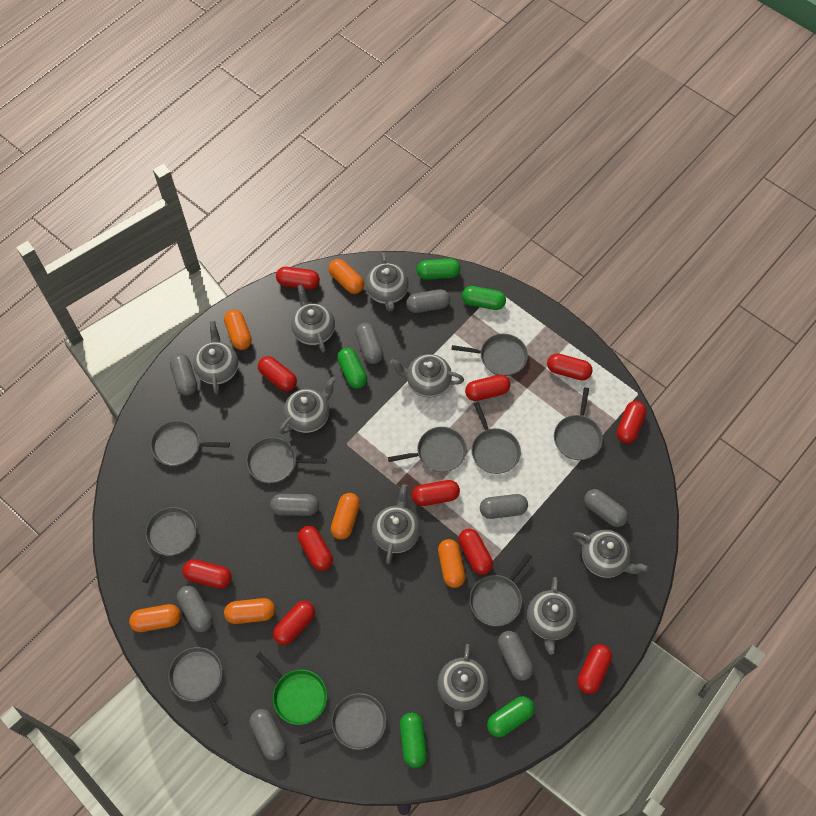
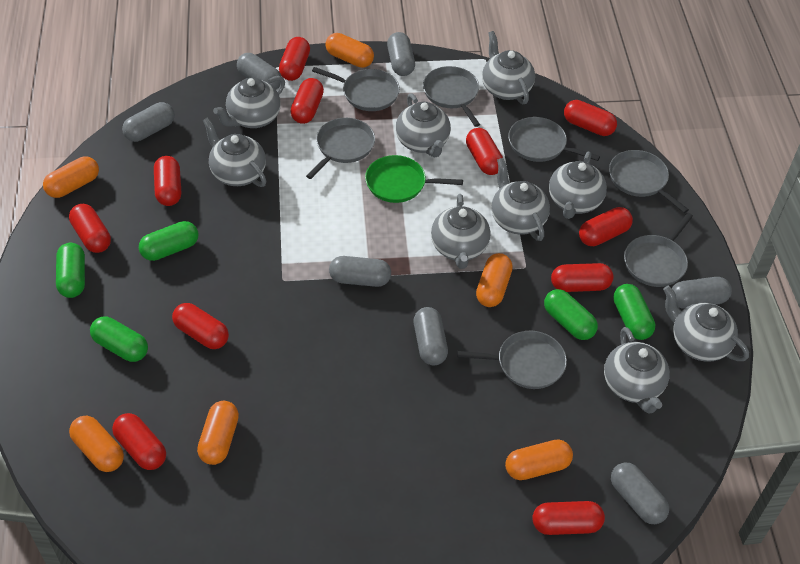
grey capsule: 9 -> 7
grey pan: 10 -> 7

